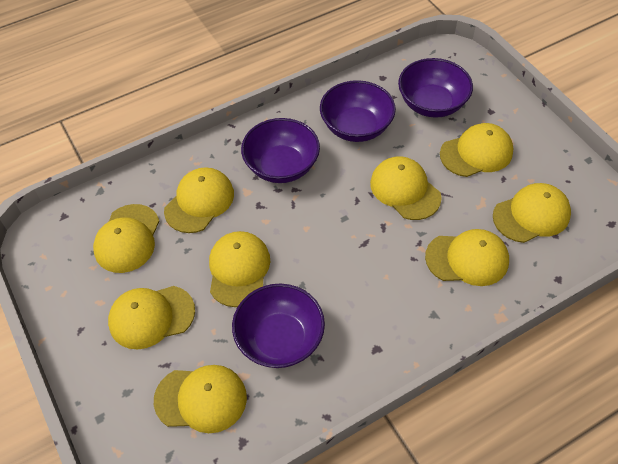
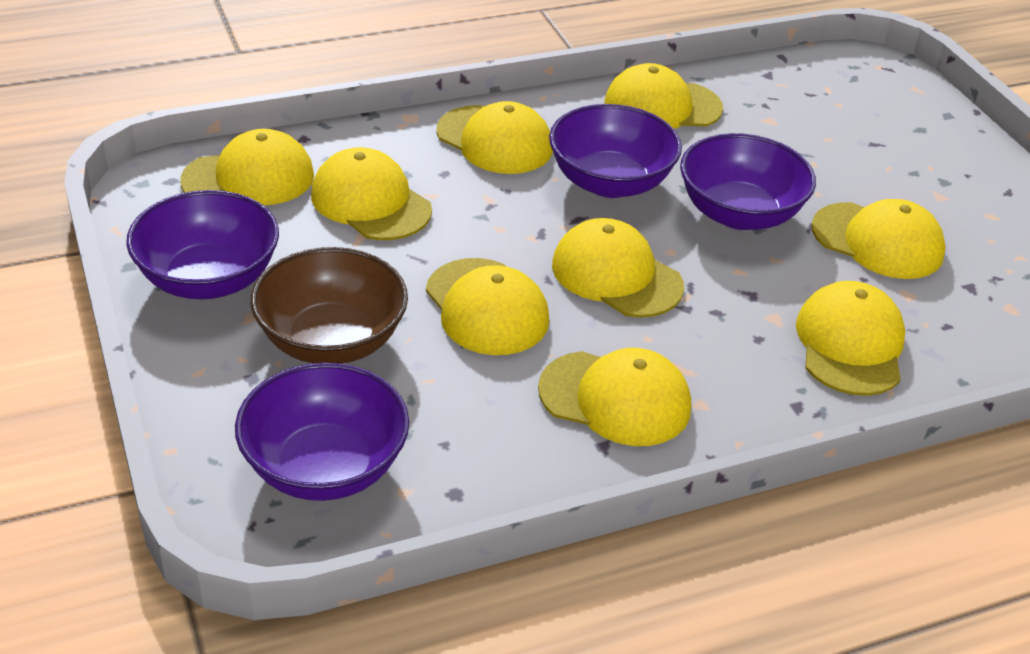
brown bowl: 0 -> 1

